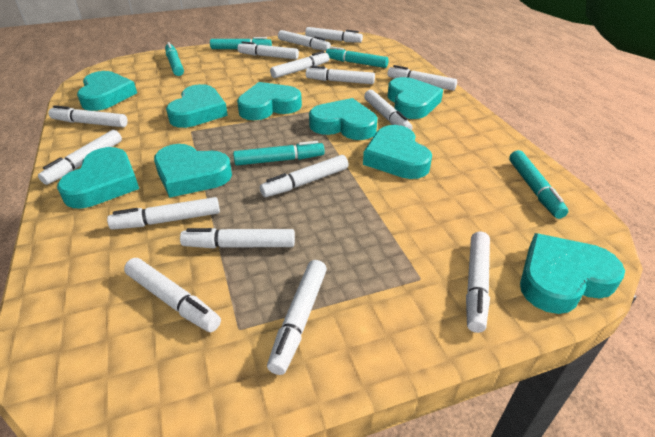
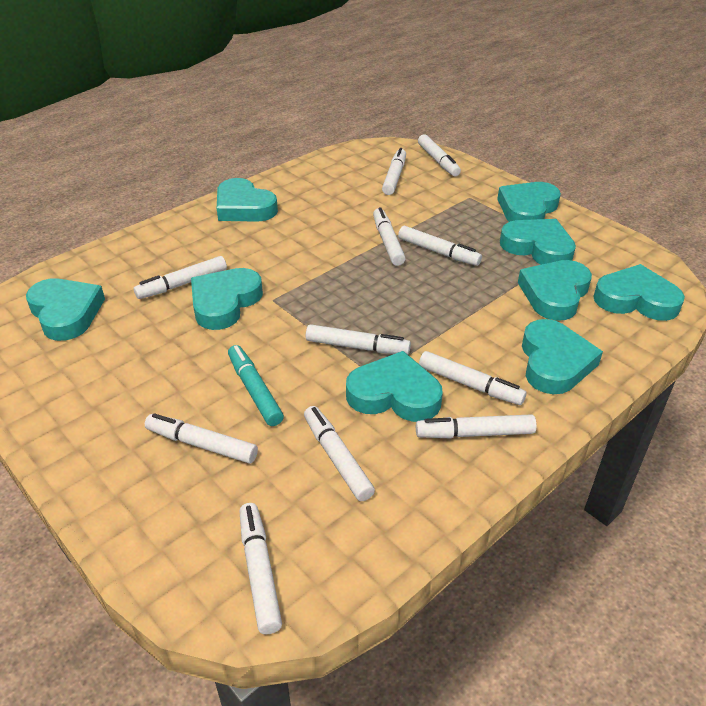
turquoise marker: 5 -> 1
white marker: 15 -> 11

